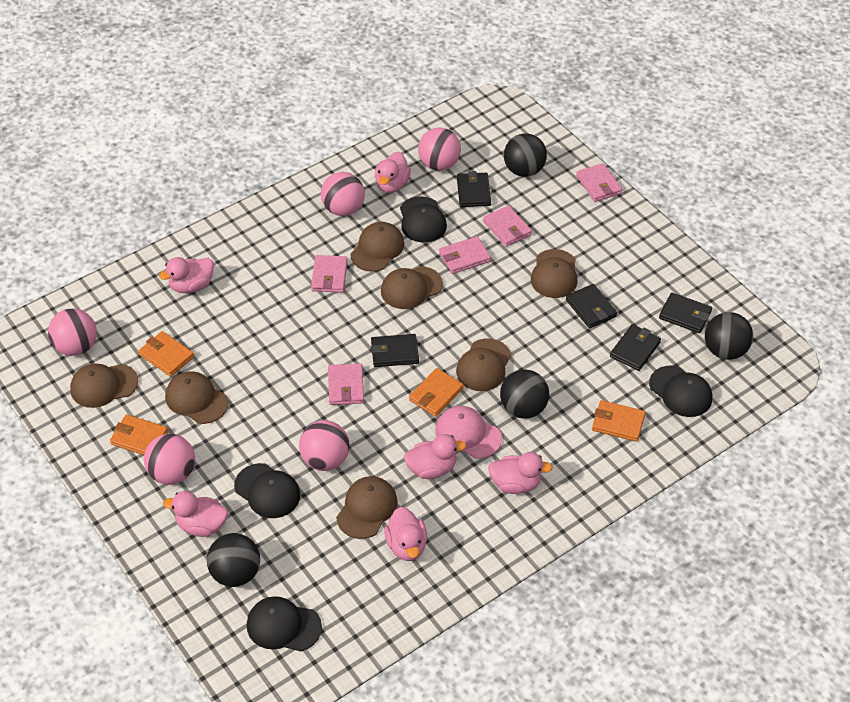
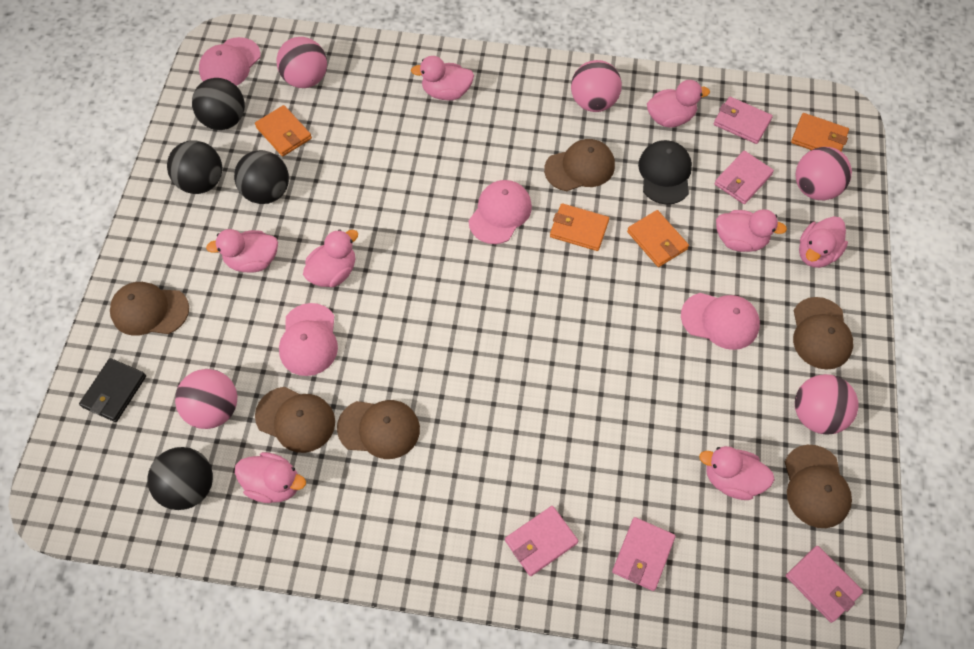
black cap: 4 -> 1
black wallet: 5 -> 1
brown cap: 7 -> 6
pink cap: 1 -> 4
pink duck: 6 -> 8

